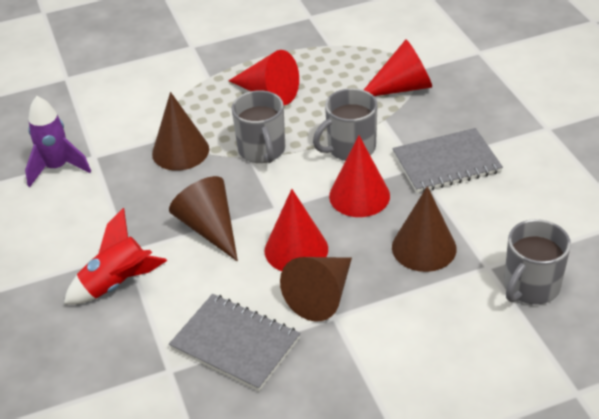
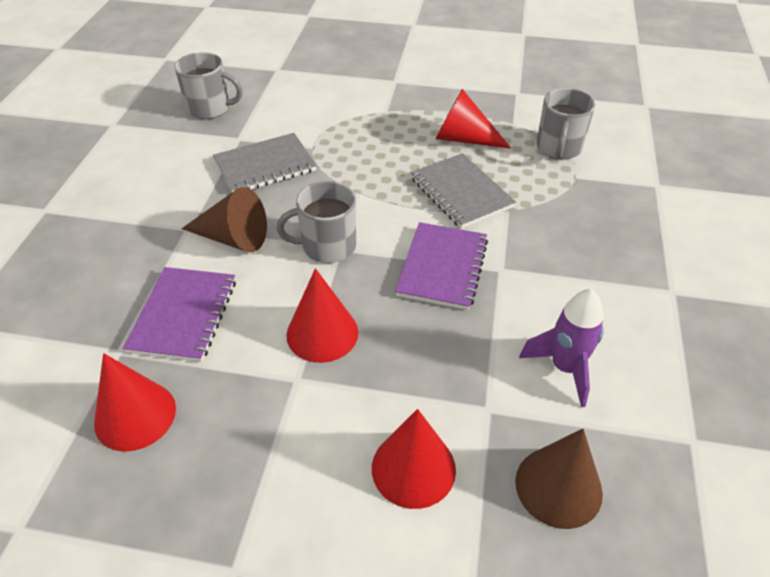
brown cone: 4 -> 2
purple notebook: 0 -> 2
red rocket: 1 -> 0

